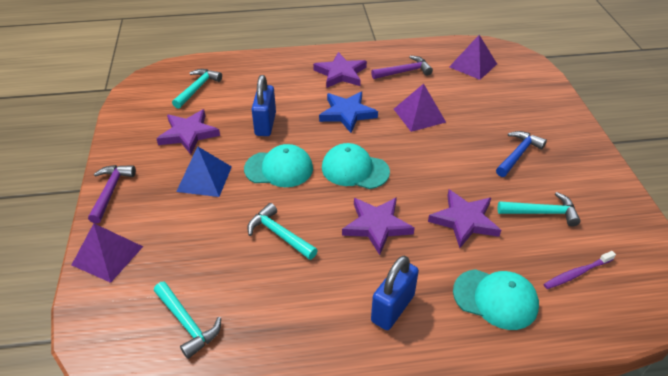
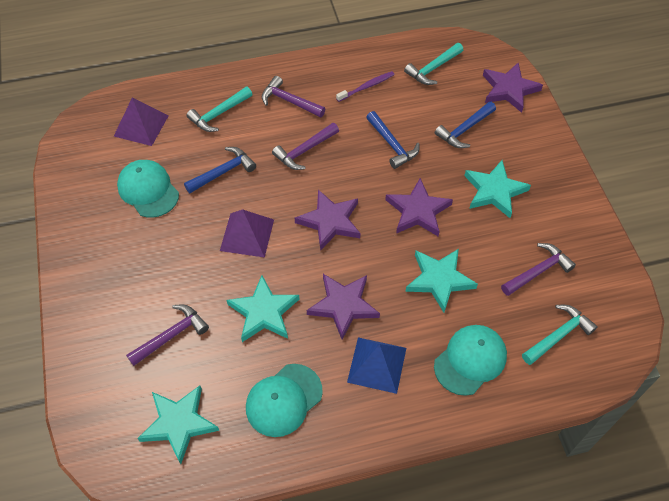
blue hammer: 1 -> 3
blue padlock: 2 -> 0
blue star: 1 -> 0
purple hammer: 2 -> 4
purple pyramid: 3 -> 2
turquoise hammer: 4 -> 3
turquoise star: 0 -> 4

